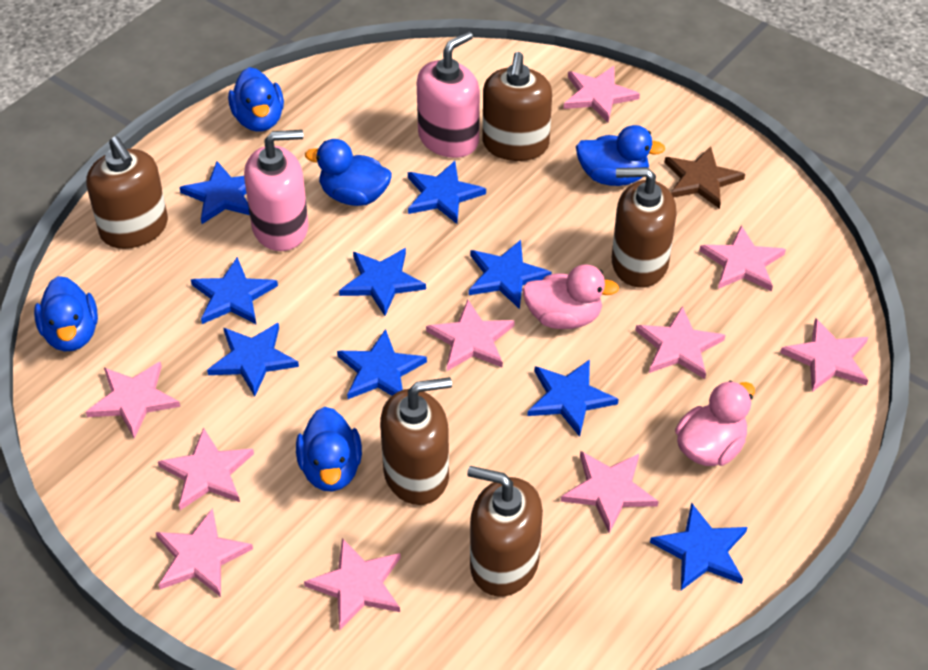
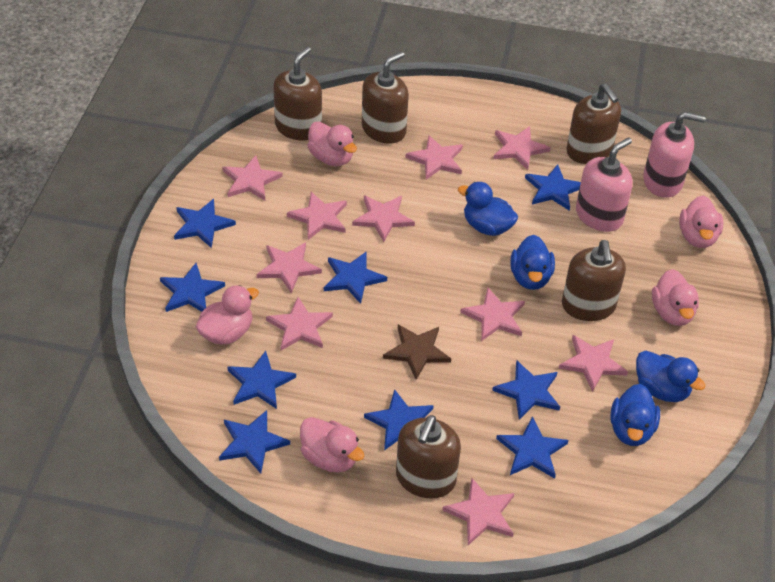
blue duck: 5 -> 4
pink duck: 2 -> 5

